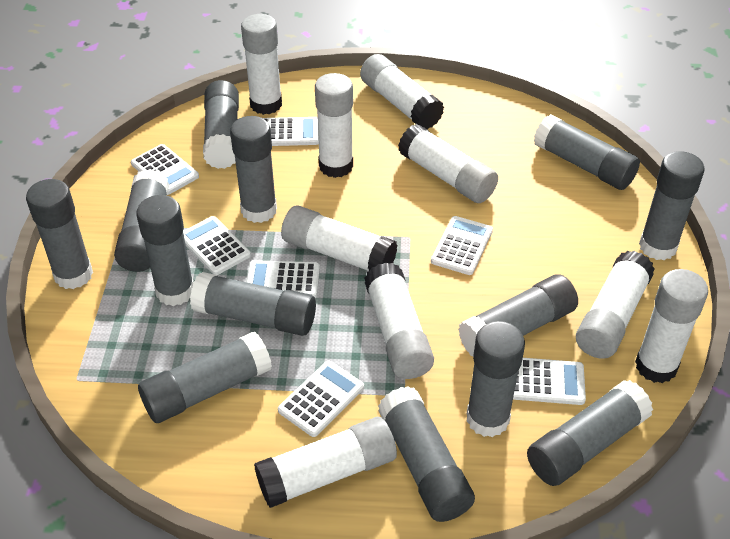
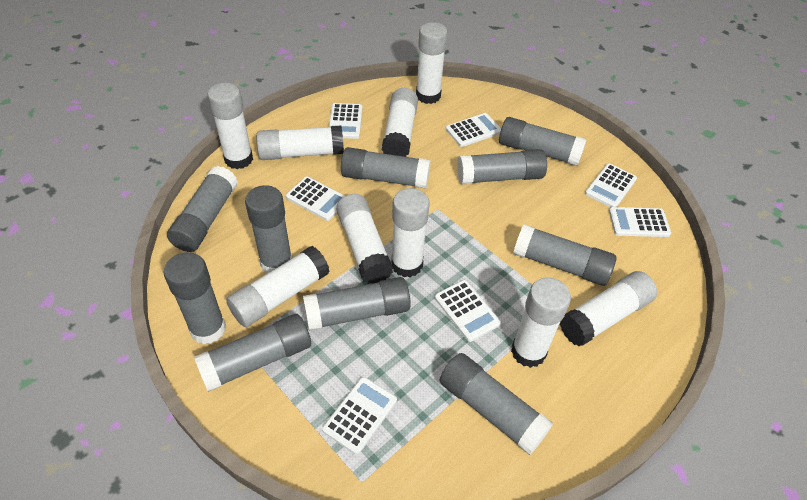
grey glue stick: 13 -> 10

